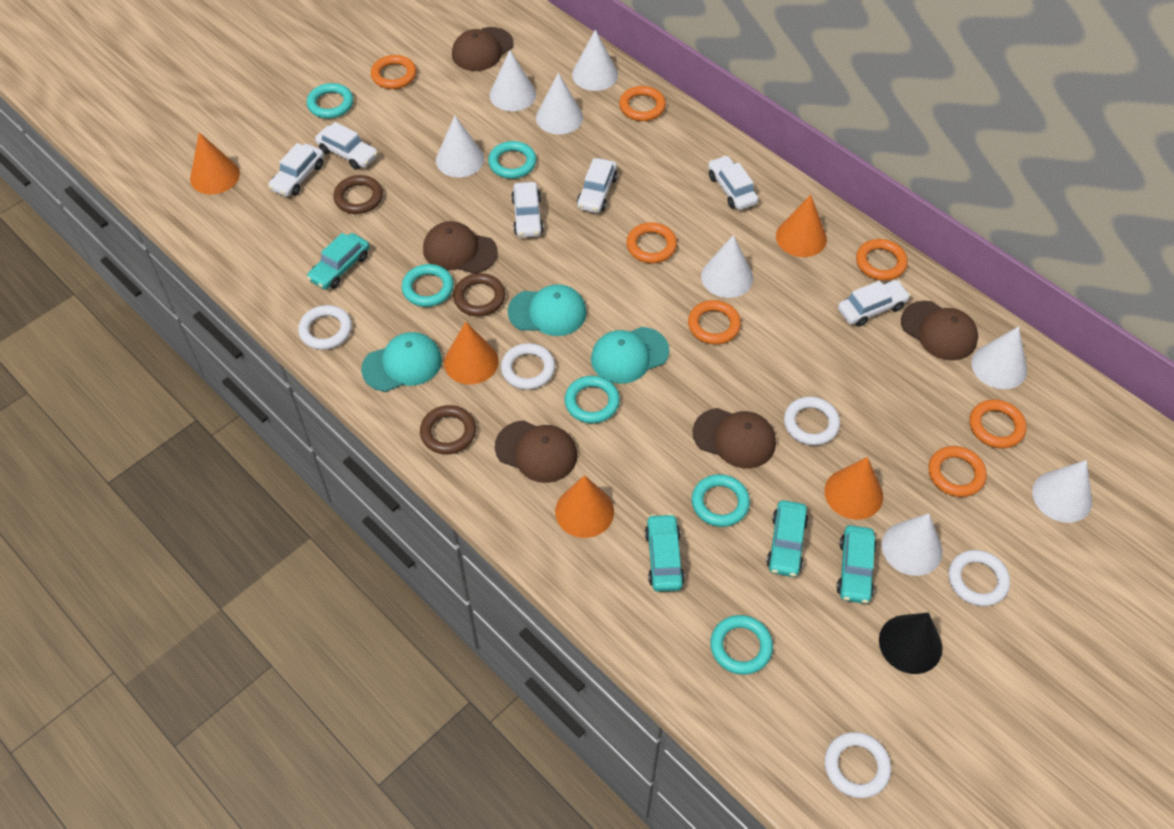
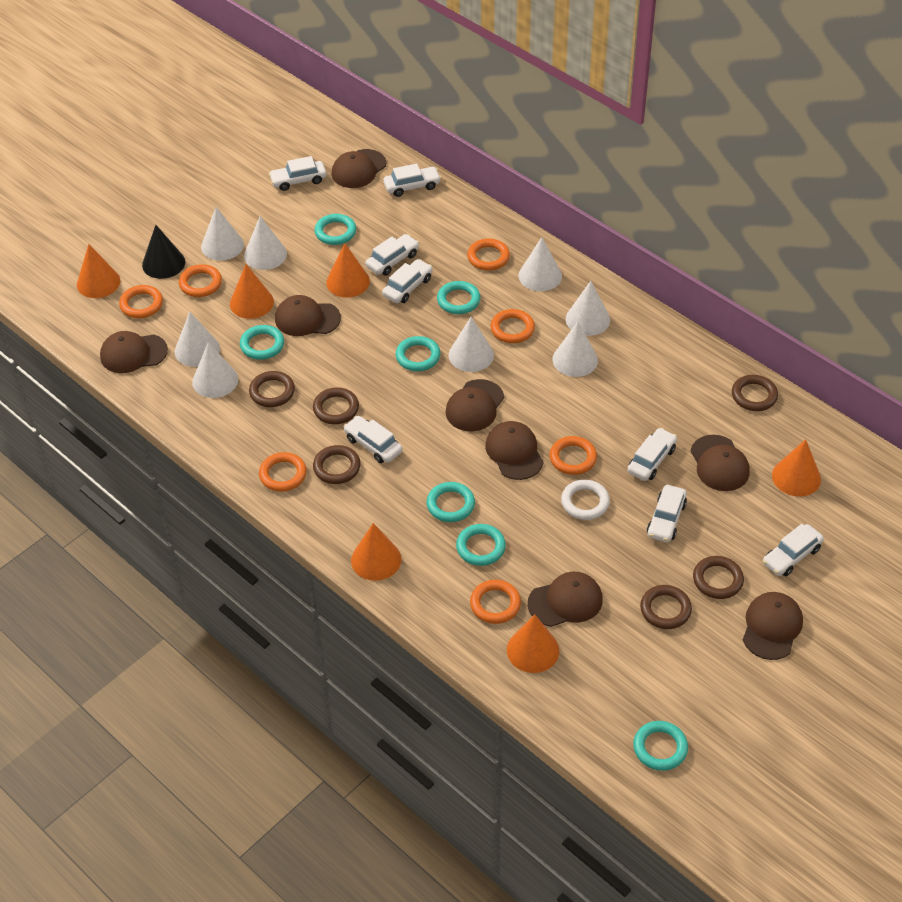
brown cap: 5 -> 8
brown ring: 3 -> 6
orange cone: 5 -> 6
turquoise cap: 3 -> 0
turquoise car: 4 -> 0
turquoise ring: 6 -> 7
white car: 6 -> 8
white ring: 5 -> 1

